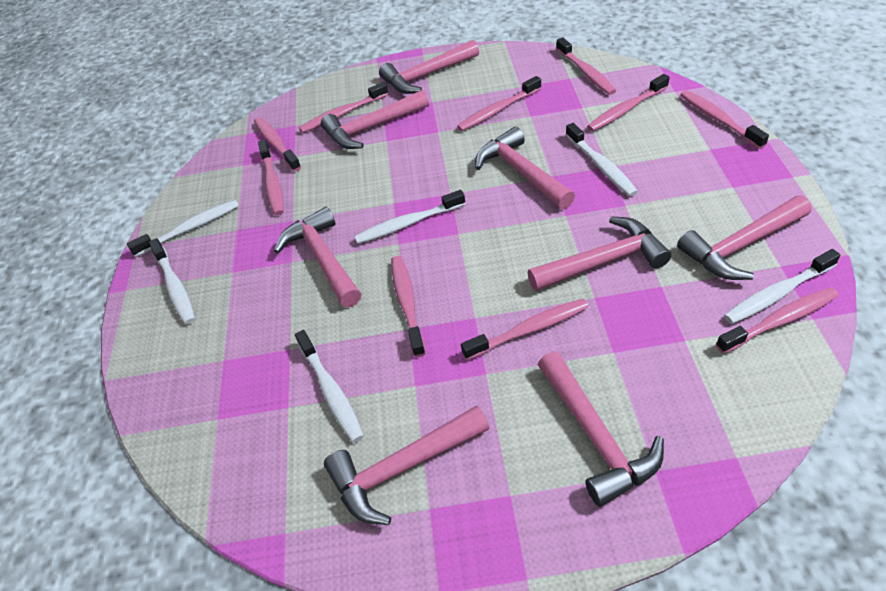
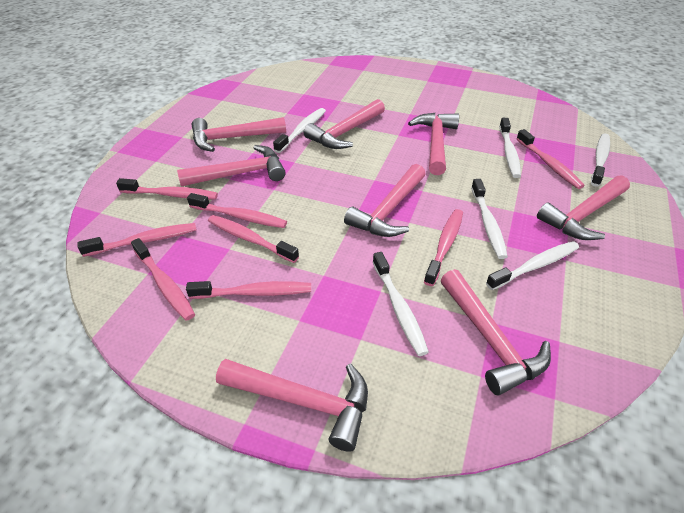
pink toothbrush: 10 -> 8

